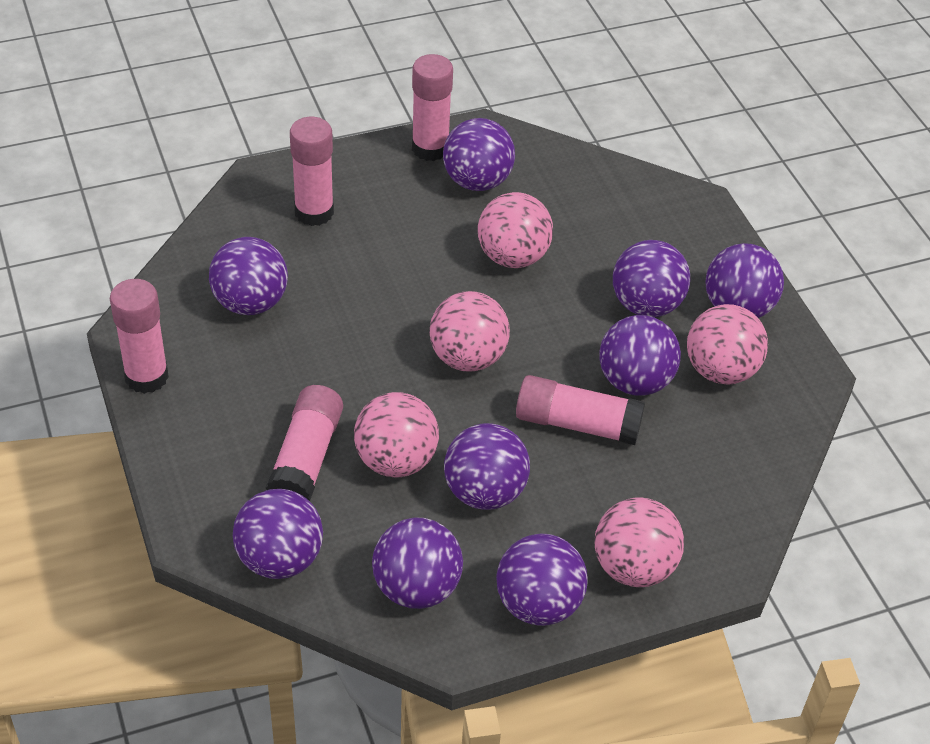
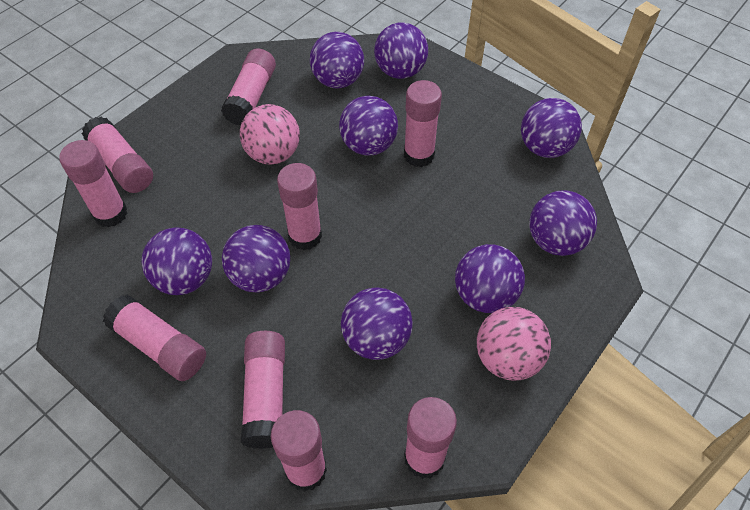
pink ball: 5 -> 2
pink glue stick: 5 -> 9

